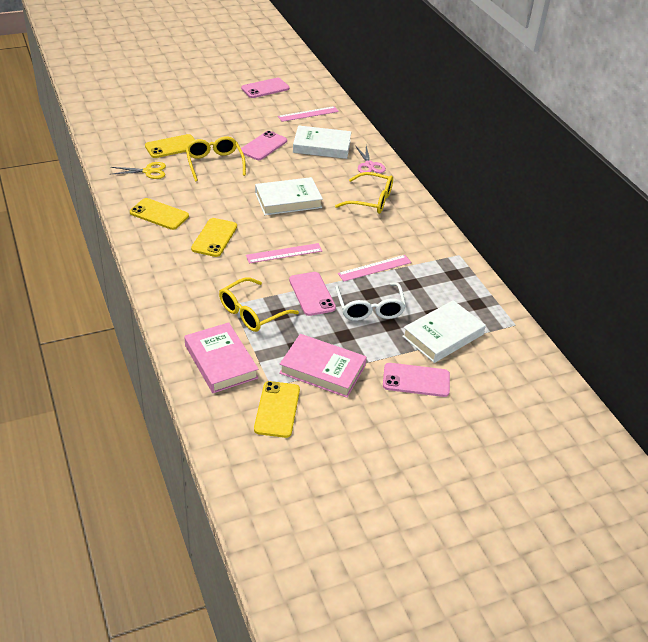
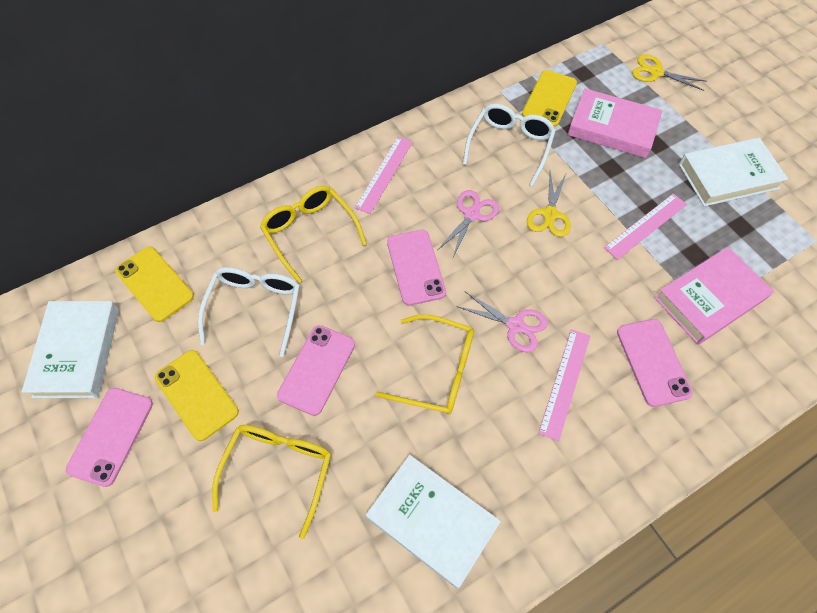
pink scissors: 1 -> 2
white glasses: 1 -> 2
yellow phone: 4 -> 3
yellow scissors: 1 -> 2

